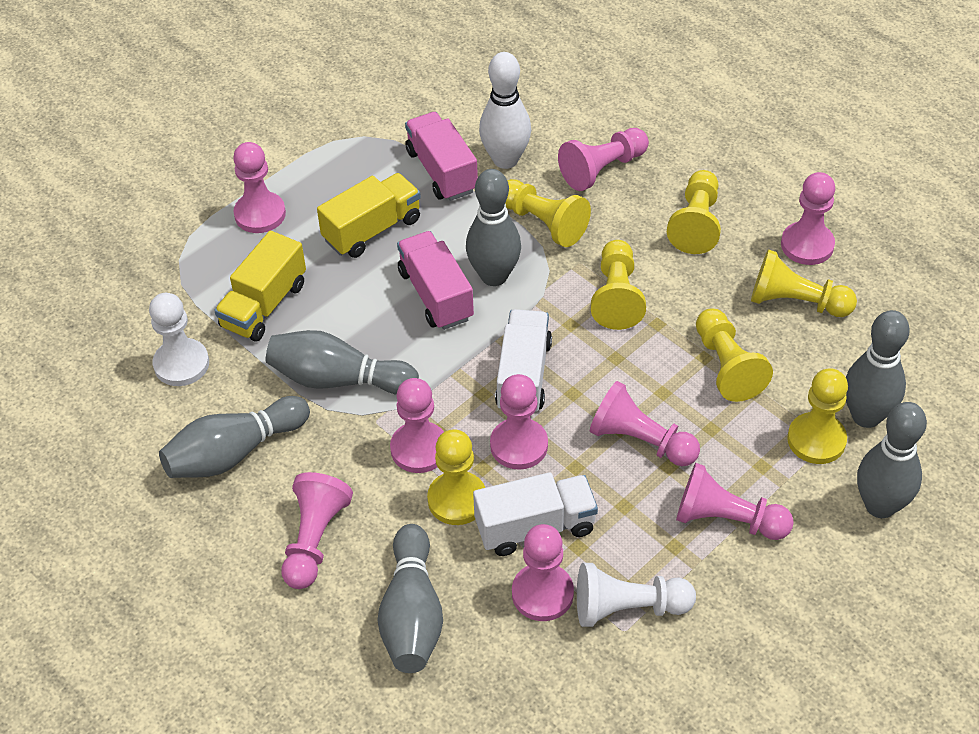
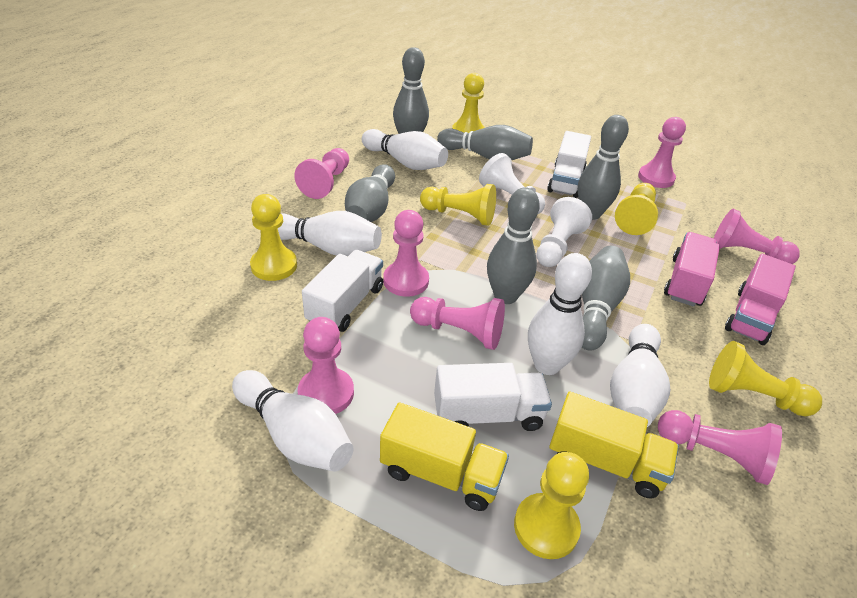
pink pawn: 9 -> 7
white bowling pin: 1 -> 5
white truck: 2 -> 3
yellow pawn: 7 -> 6

